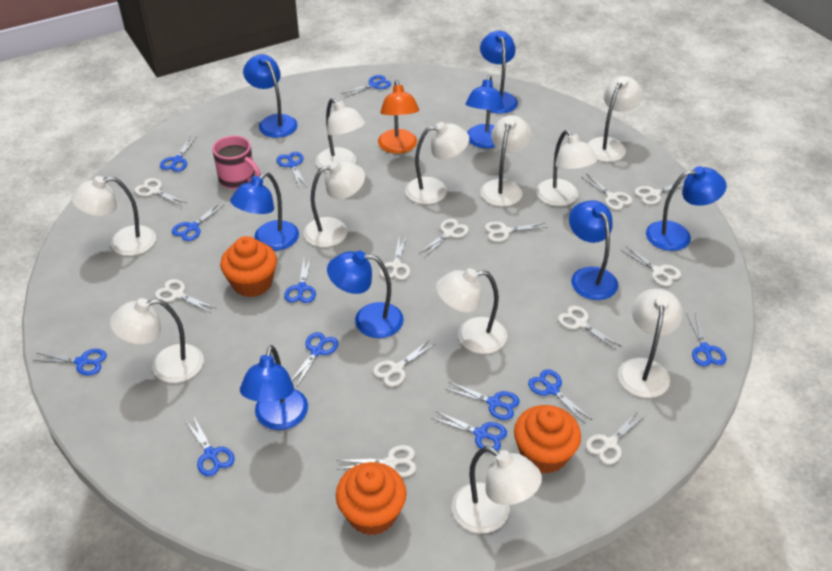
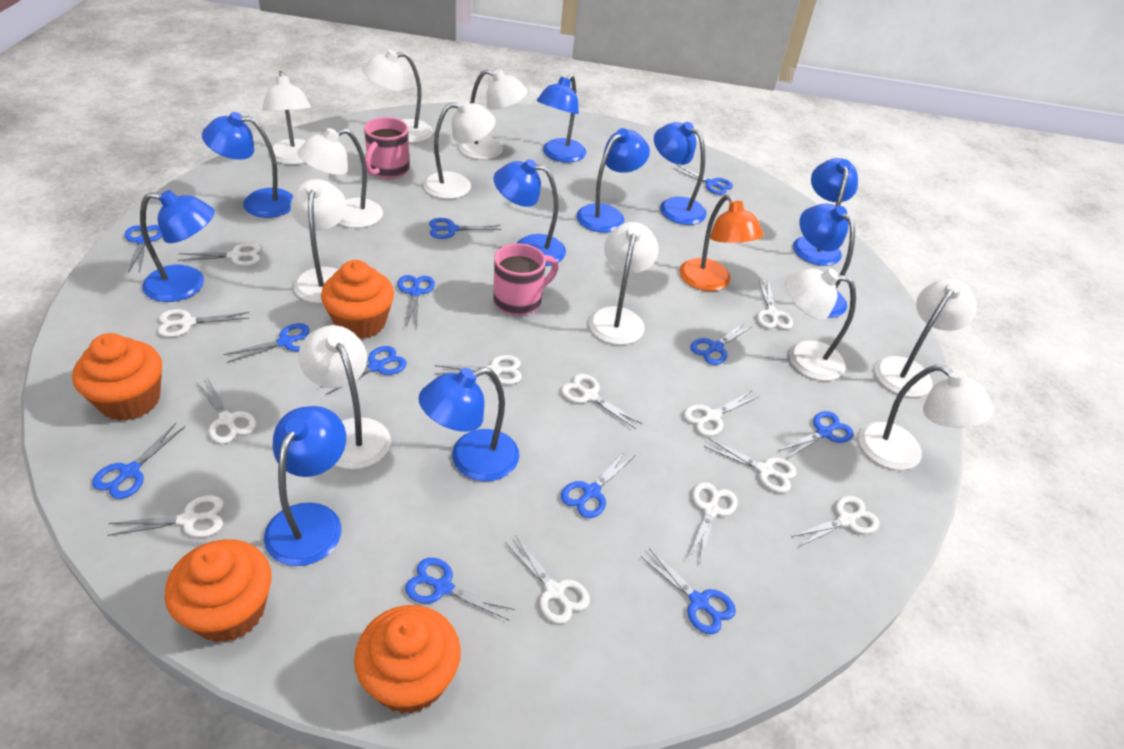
blue lamp: 8 -> 10
orange cupcake: 3 -> 4
pink mug: 1 -> 2

